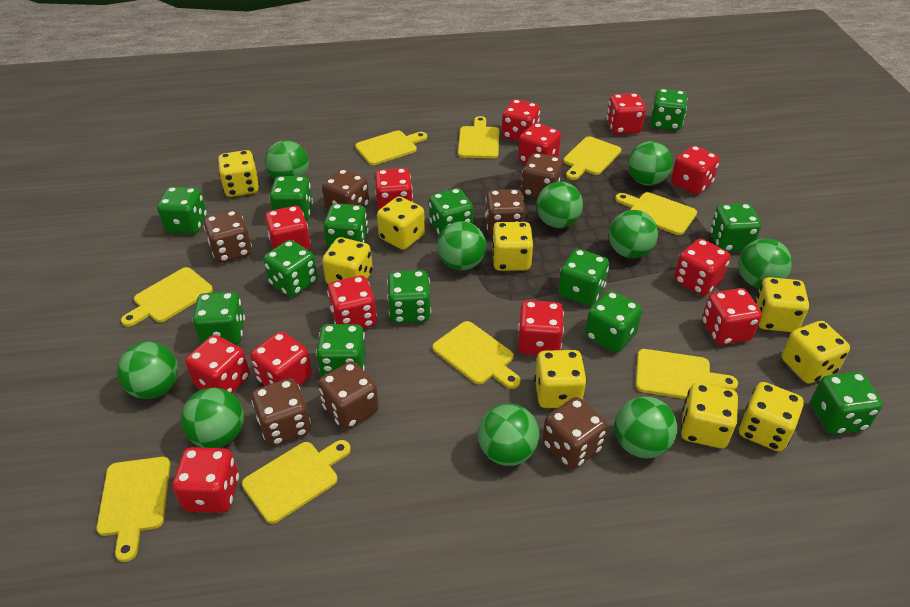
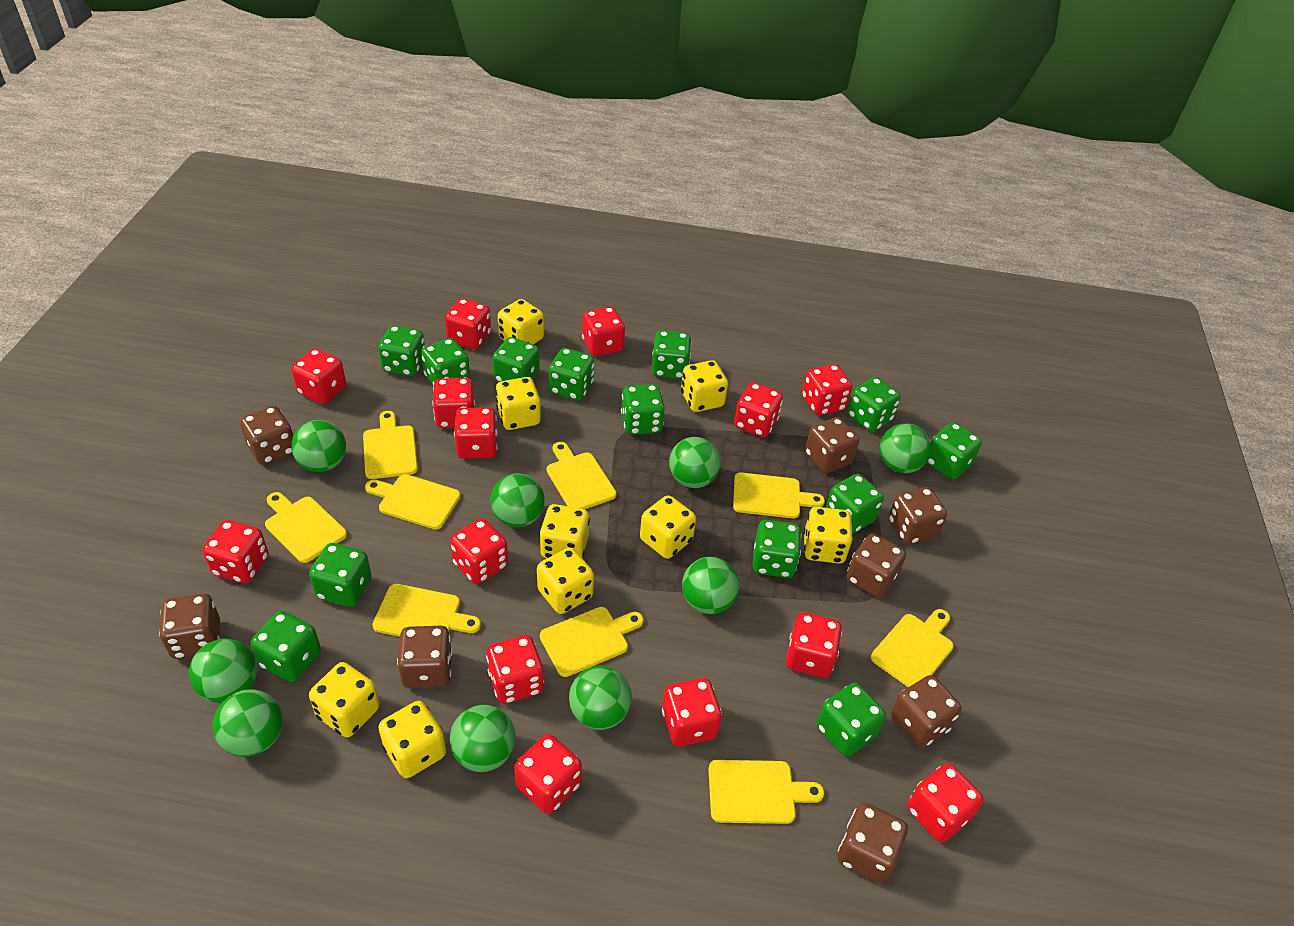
brown dice: 7 -> 8
green ball: 10 -> 9
red dice: 13 -> 14

